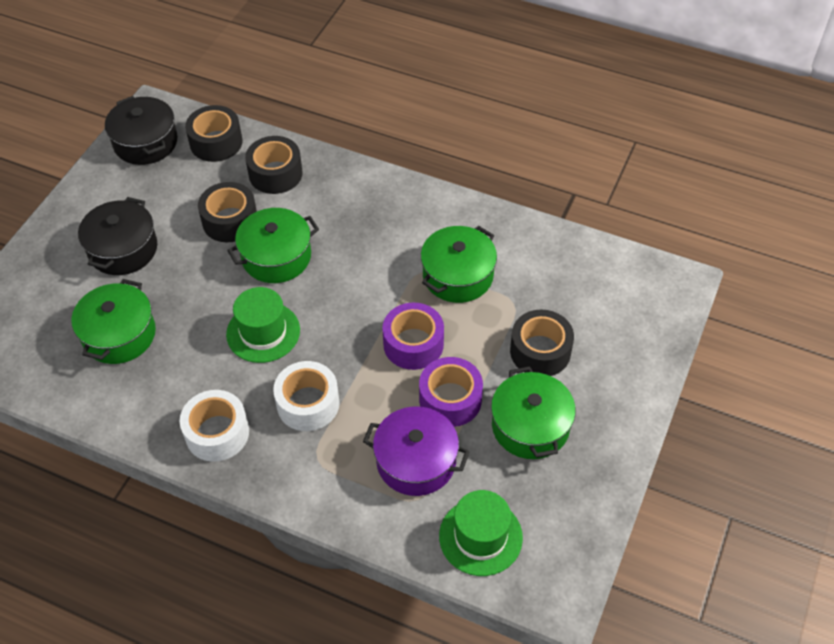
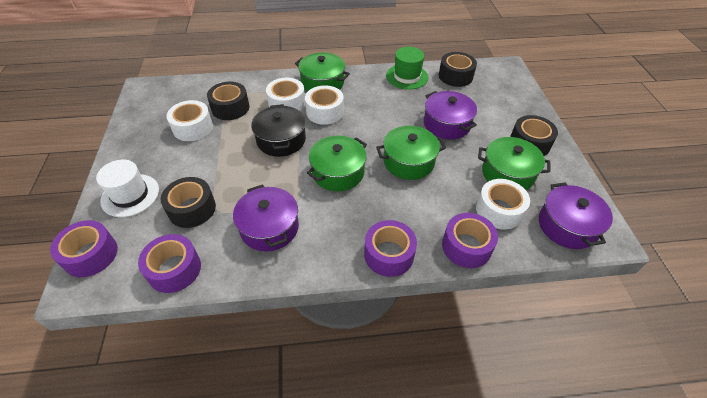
black pot: 2 -> 1
green hat: 2 -> 1
purple pot: 1 -> 3
purple tape: 2 -> 4
white hat: 0 -> 1
white tape: 2 -> 4

